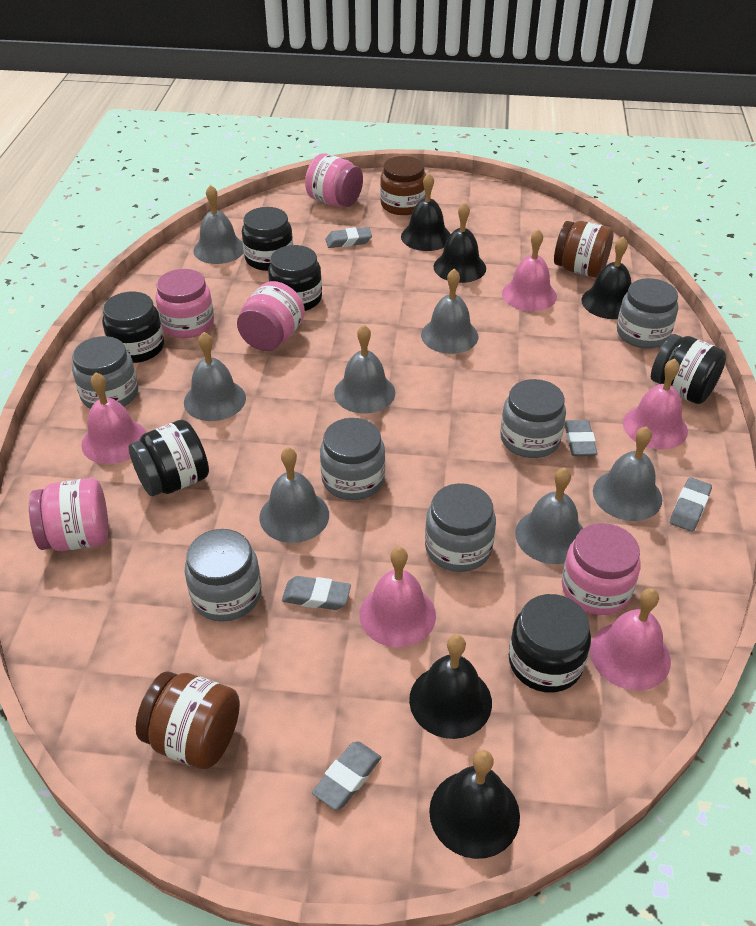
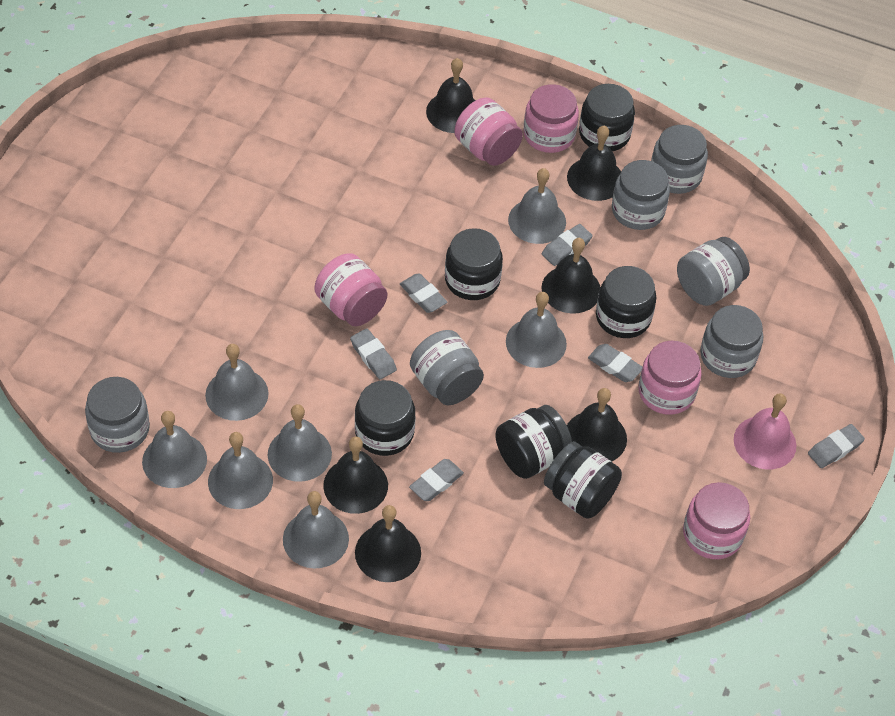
black bell: 5 -> 6
brown jar: 3 -> 0
grey eraser: 5 -> 6
pink bell: 5 -> 1

